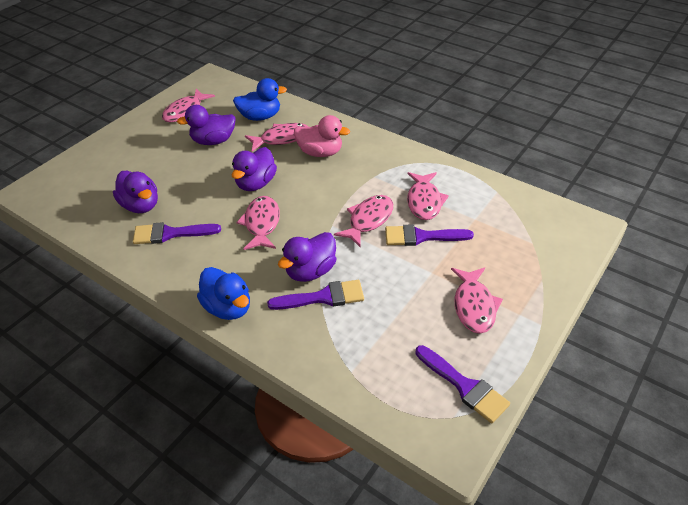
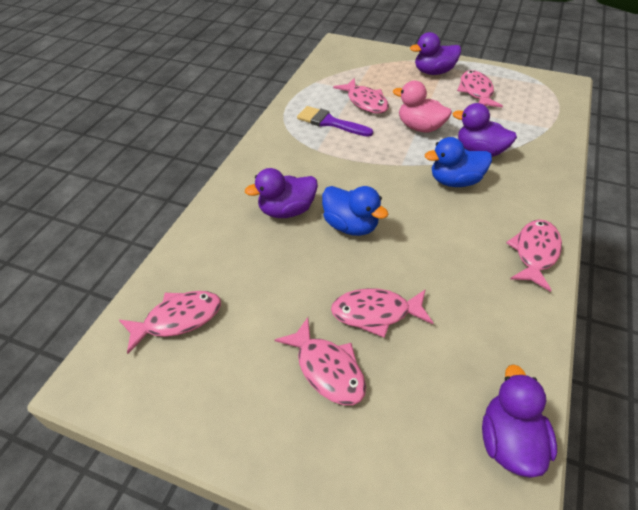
purple brush: 4 -> 1

